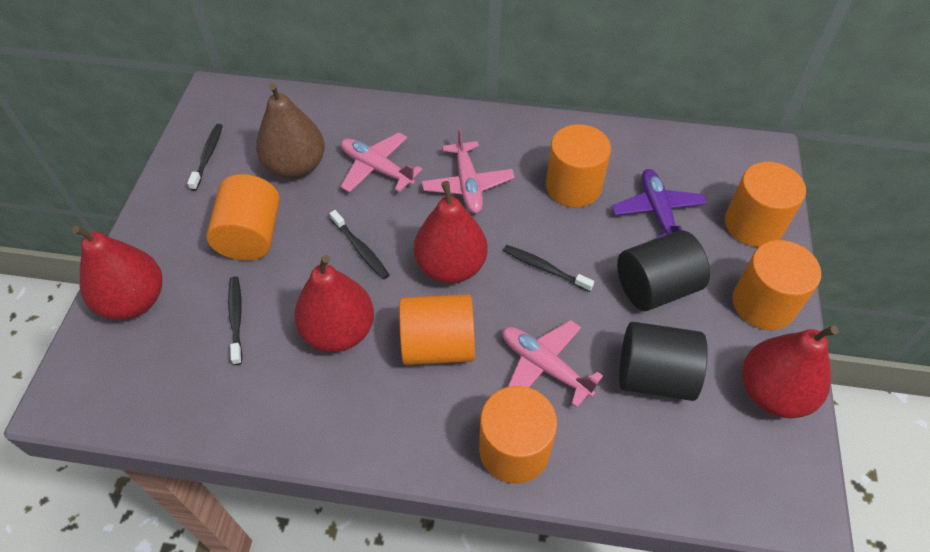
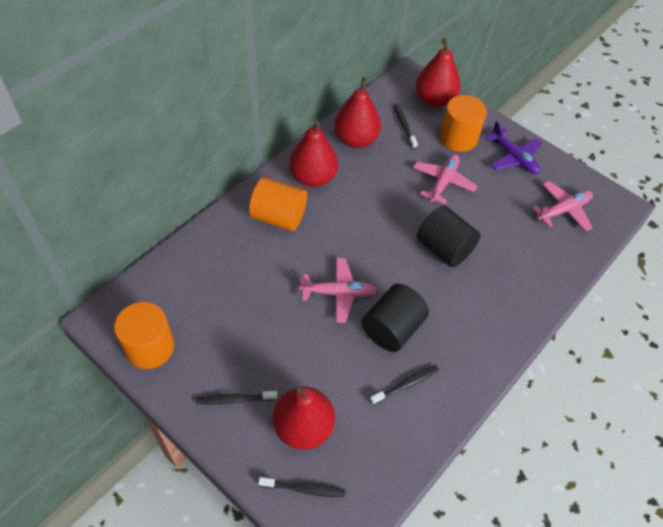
brown pear: 1 -> 0
orange cylinder: 6 -> 3

